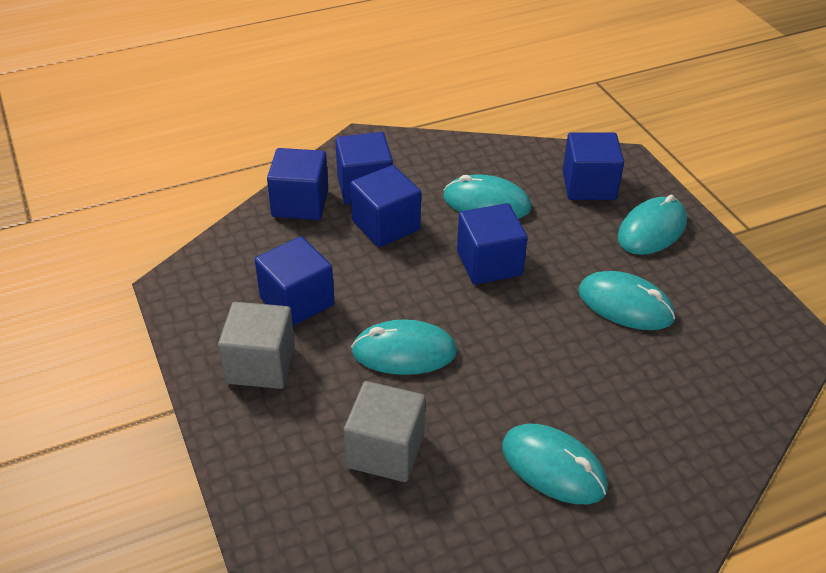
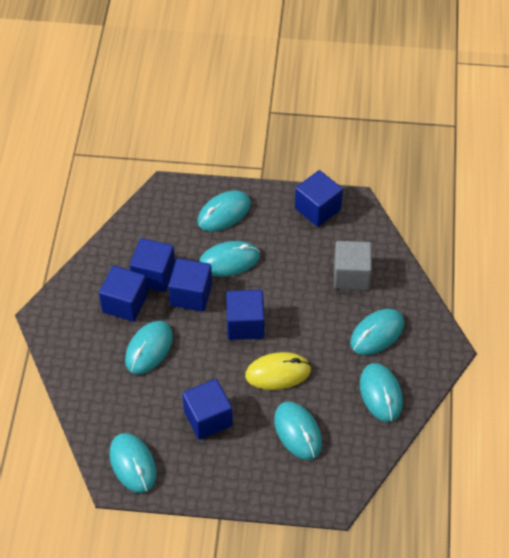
grey cube: 2 -> 1
turquoise mouse: 5 -> 7
yellow mouse: 0 -> 1

